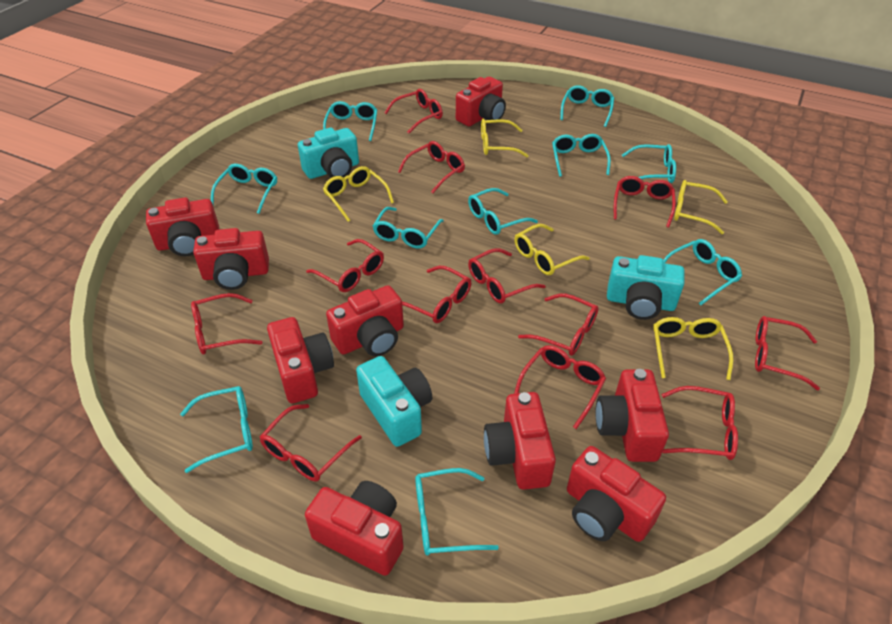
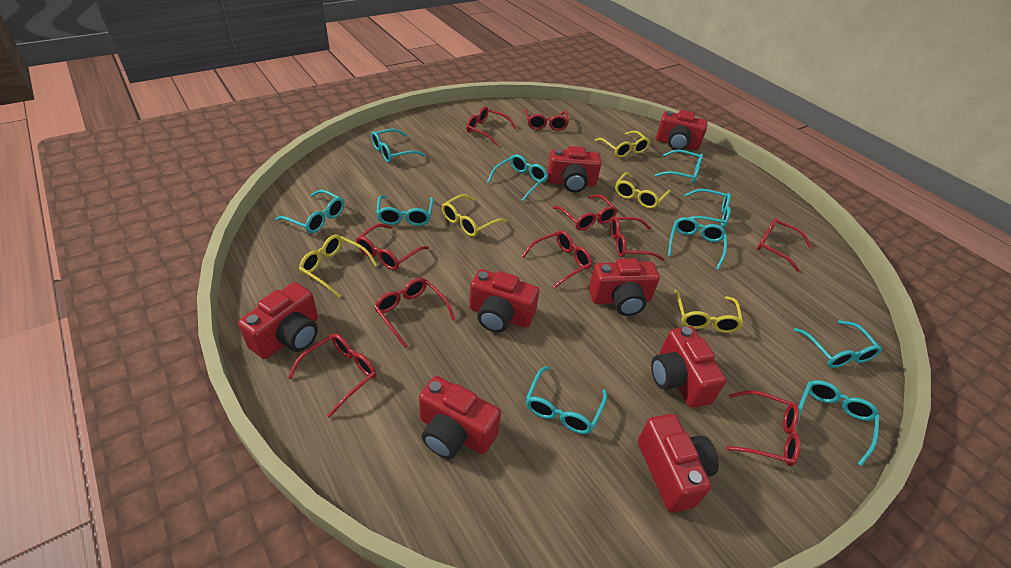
red camera: 9 -> 8
red glasses: 12 -> 10
turquoise camera: 3 -> 0

